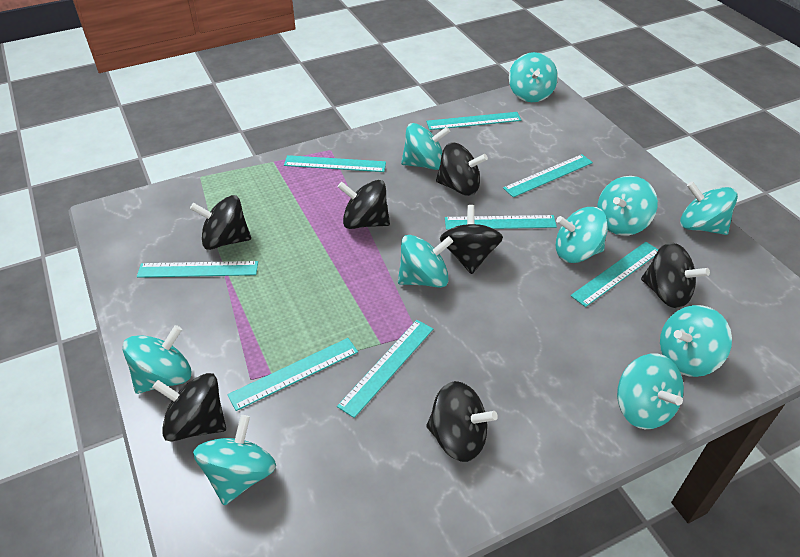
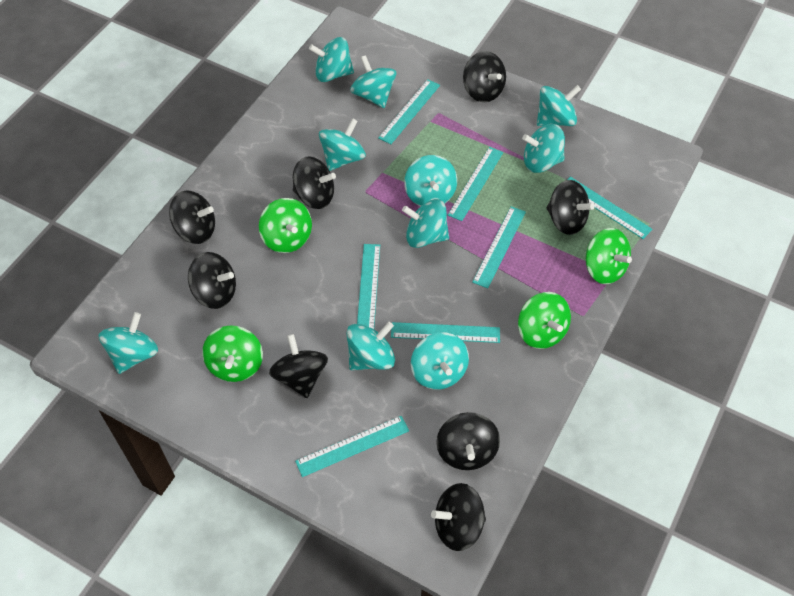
black spinning top: 7 -> 8
green spinning top: 0 -> 4
turquoise ruler: 8 -> 7

